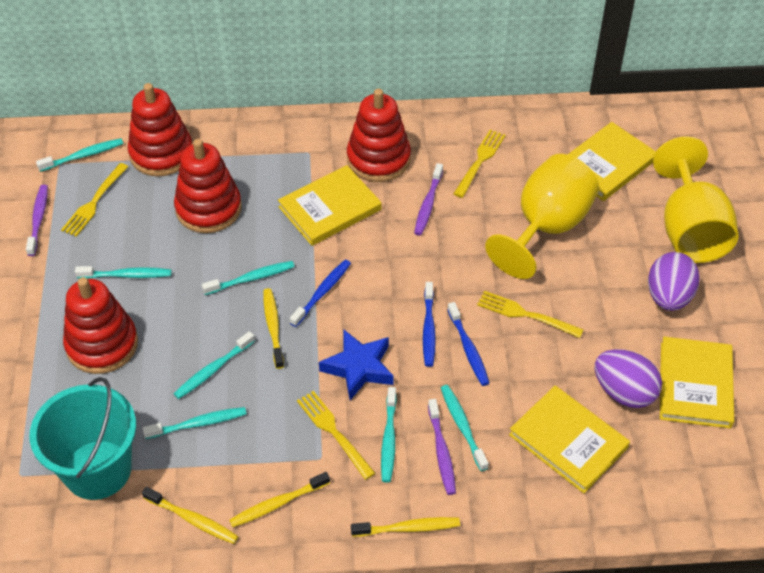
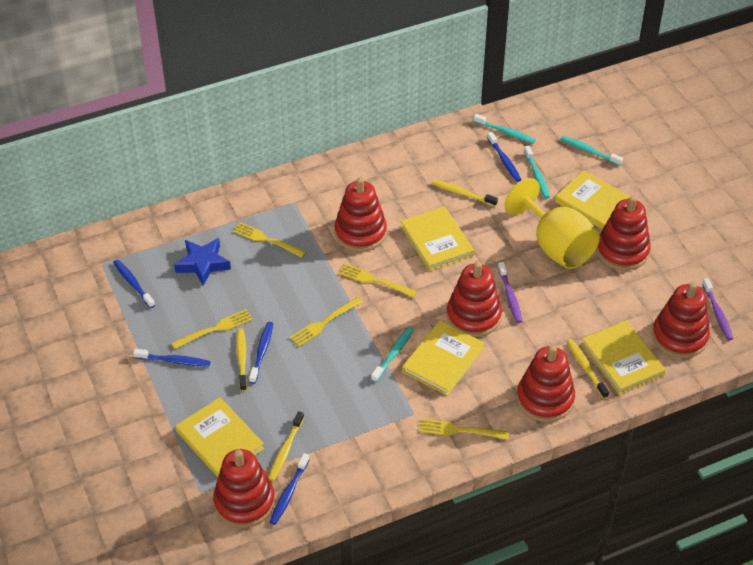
blue toothbrush: 3 -> 5
purple egg: 2 -> 0
purple toothbrush: 3 -> 2
red stacking toy: 4 -> 6
turquoise bucket: 1 -> 0
turquoise toothbrush: 7 -> 4
yellow book: 4 -> 5
yellow fork: 4 -> 5
yellow goblet: 2 -> 1

